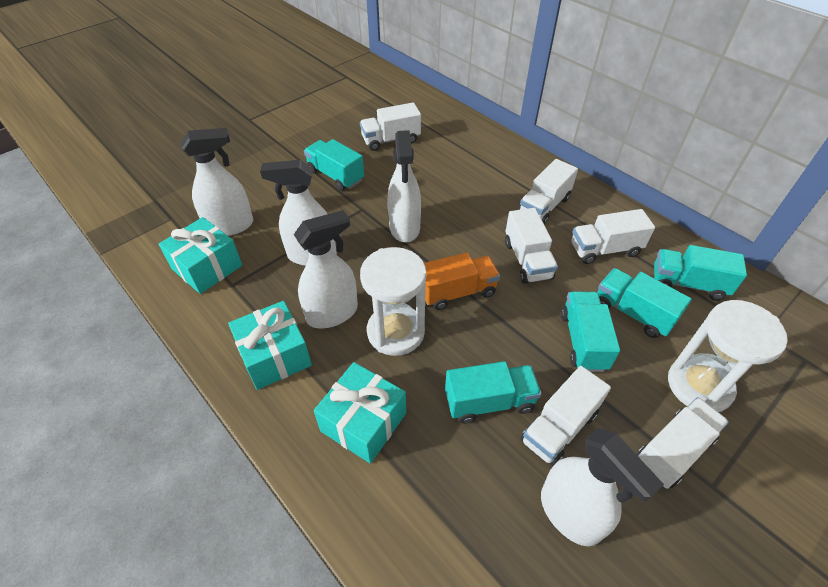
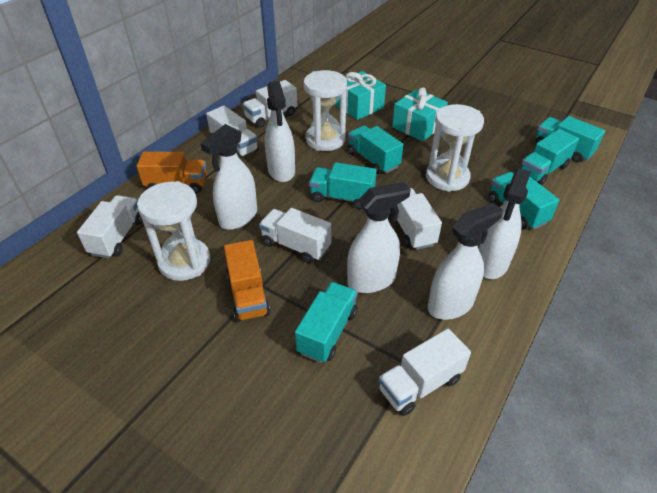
orange truck: 1 -> 2
turquoise gift: 3 -> 2
turquoise truck: 5 -> 6
white hourglass: 2 -> 3

